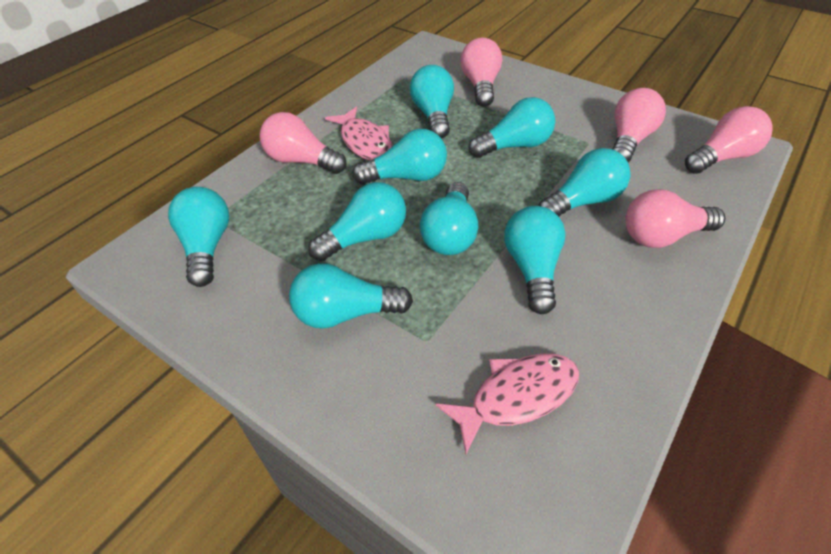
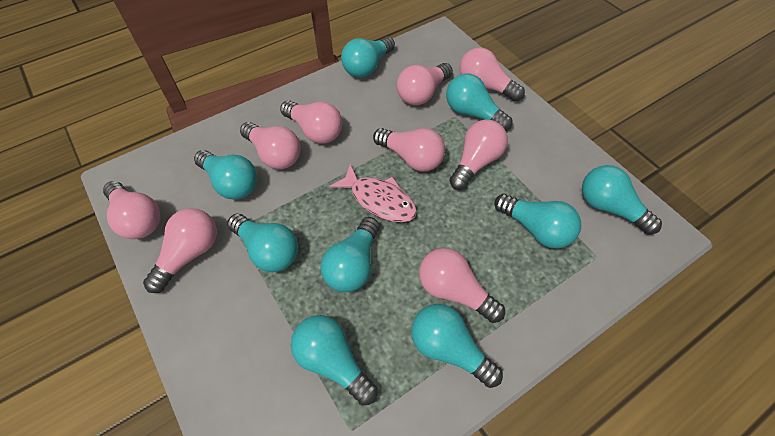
pink fish: 2 -> 1
pink light bulb: 5 -> 9

